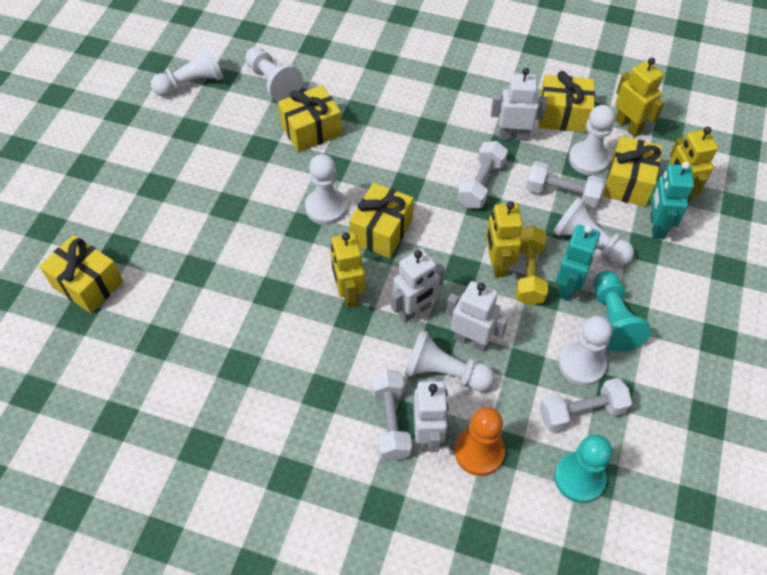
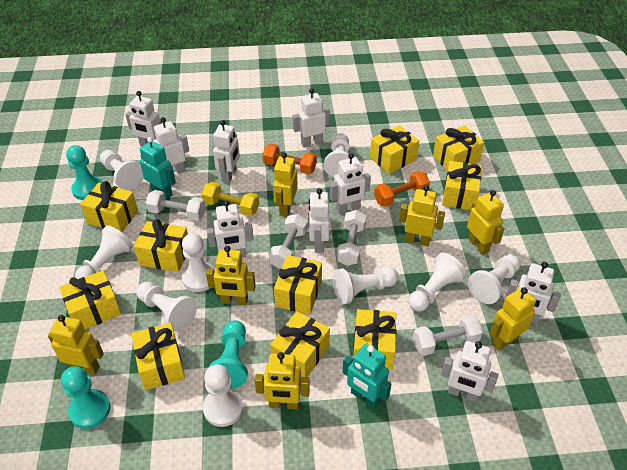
orange dumbbell: 0 -> 2
orange pawn: 1 -> 0
turquoise pawn: 2 -> 3
white pawn: 7 -> 9
white robot: 4 -> 9
yellow gift: 5 -> 10
yellow robot: 4 -> 7

